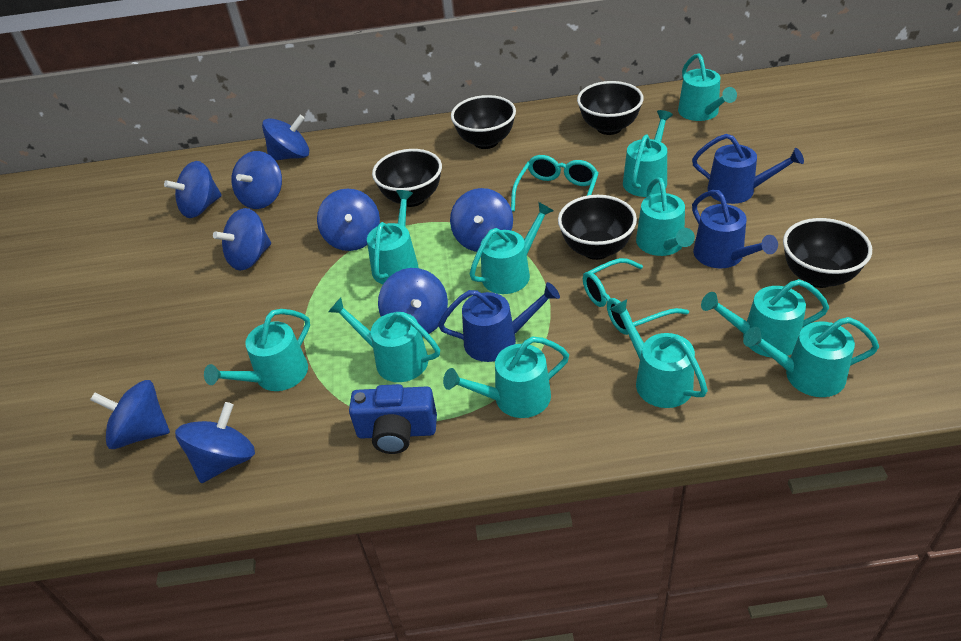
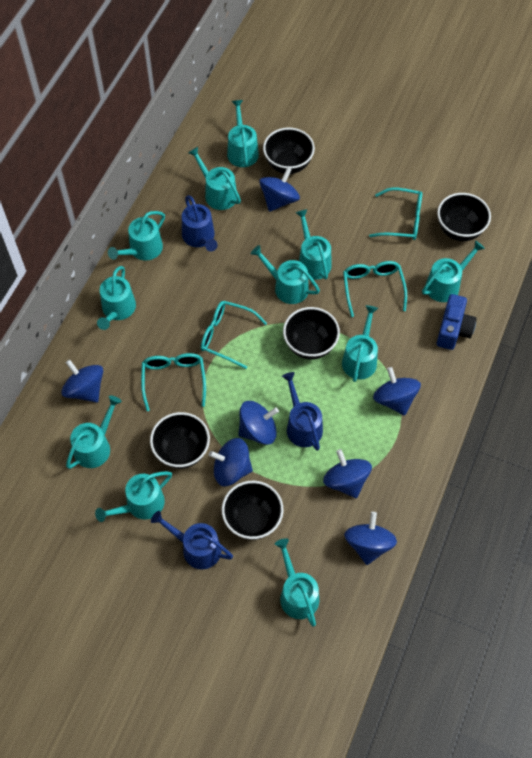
blue spinning top: 9 -> 7
turquoise glasses: 2 -> 4

